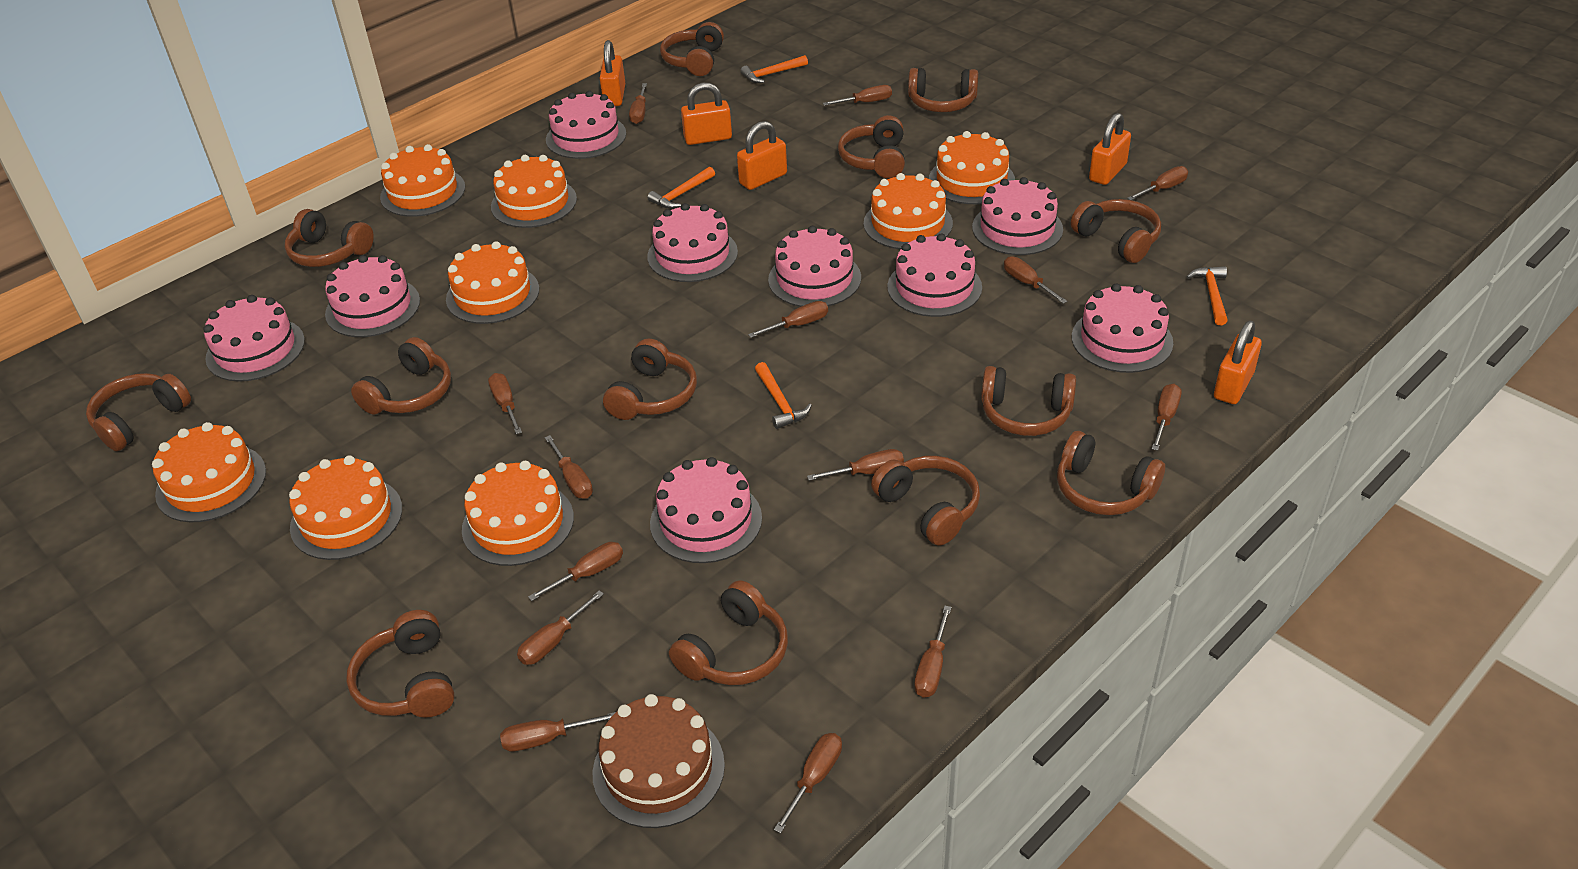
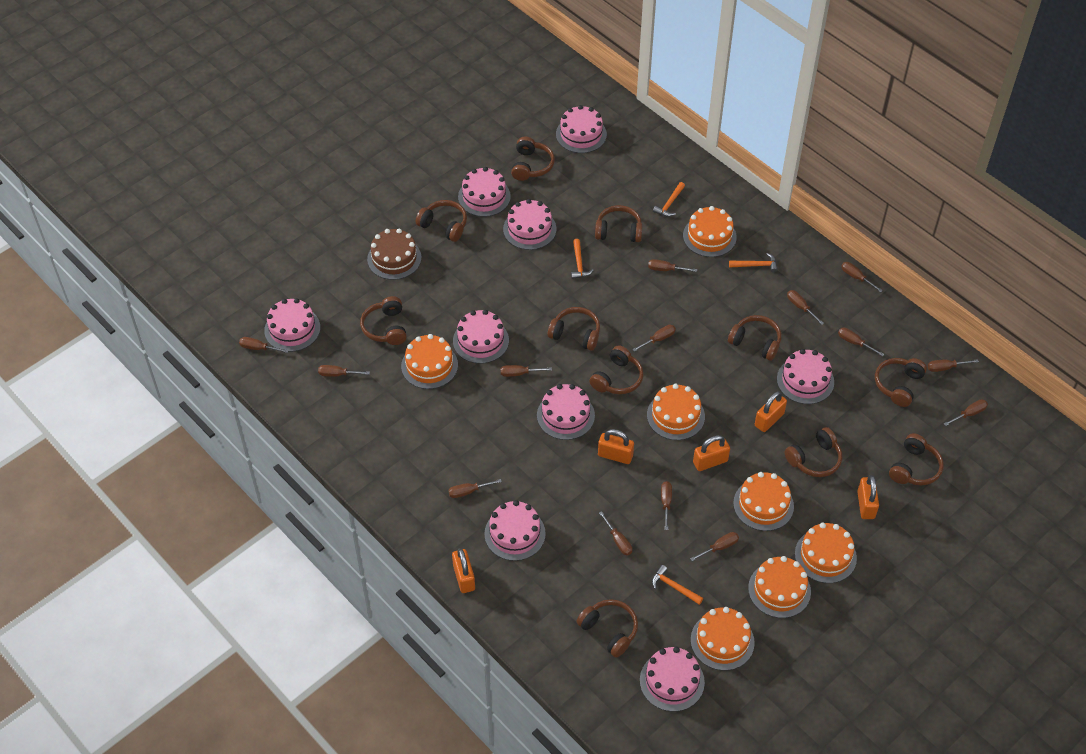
brown headphones: 13 -> 11
orange cake: 8 -> 7

